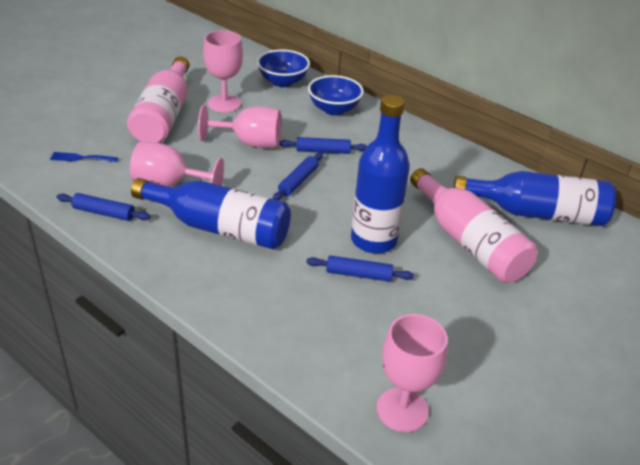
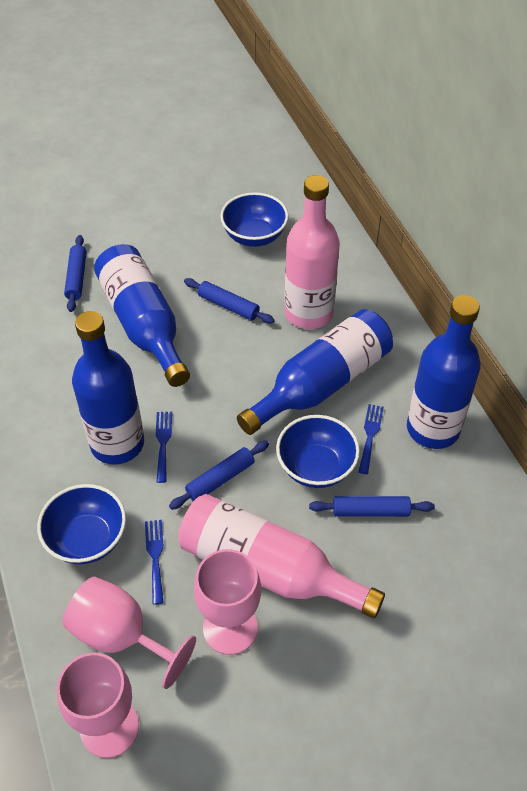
blue bottle: 3 -> 4
blue bowl: 2 -> 3
blue fork: 1 -> 3
pink goblet: 4 -> 3

